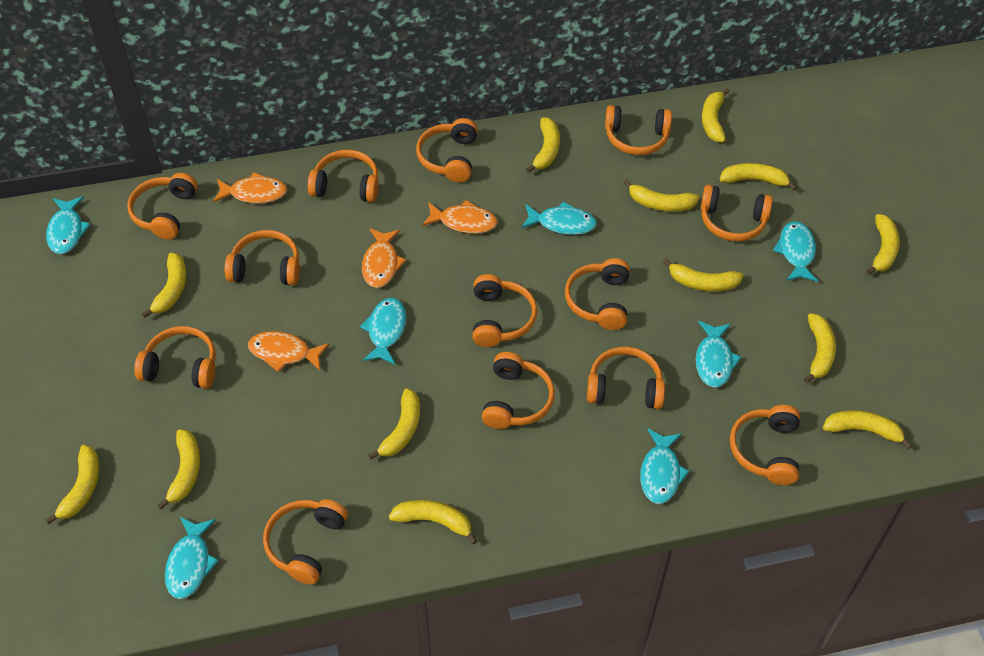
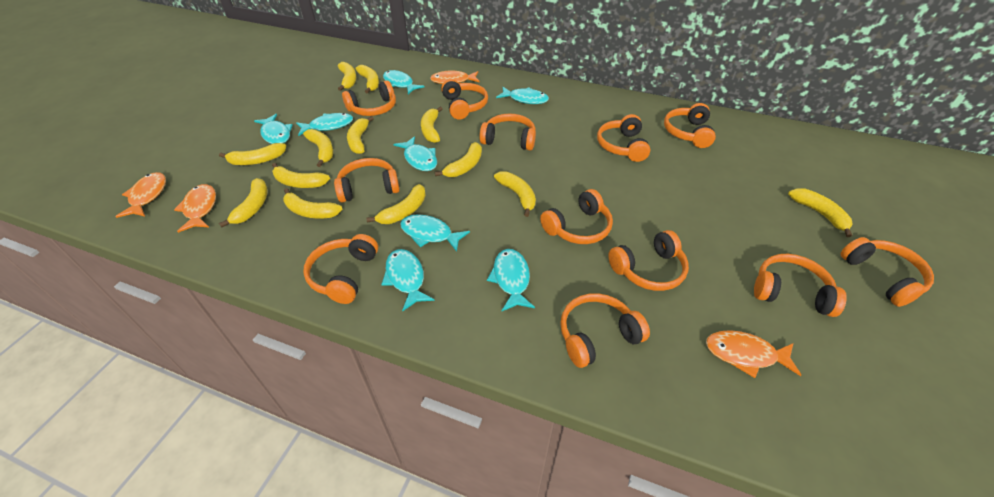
orange headphones: 13 -> 12
turquoise fish: 7 -> 8

